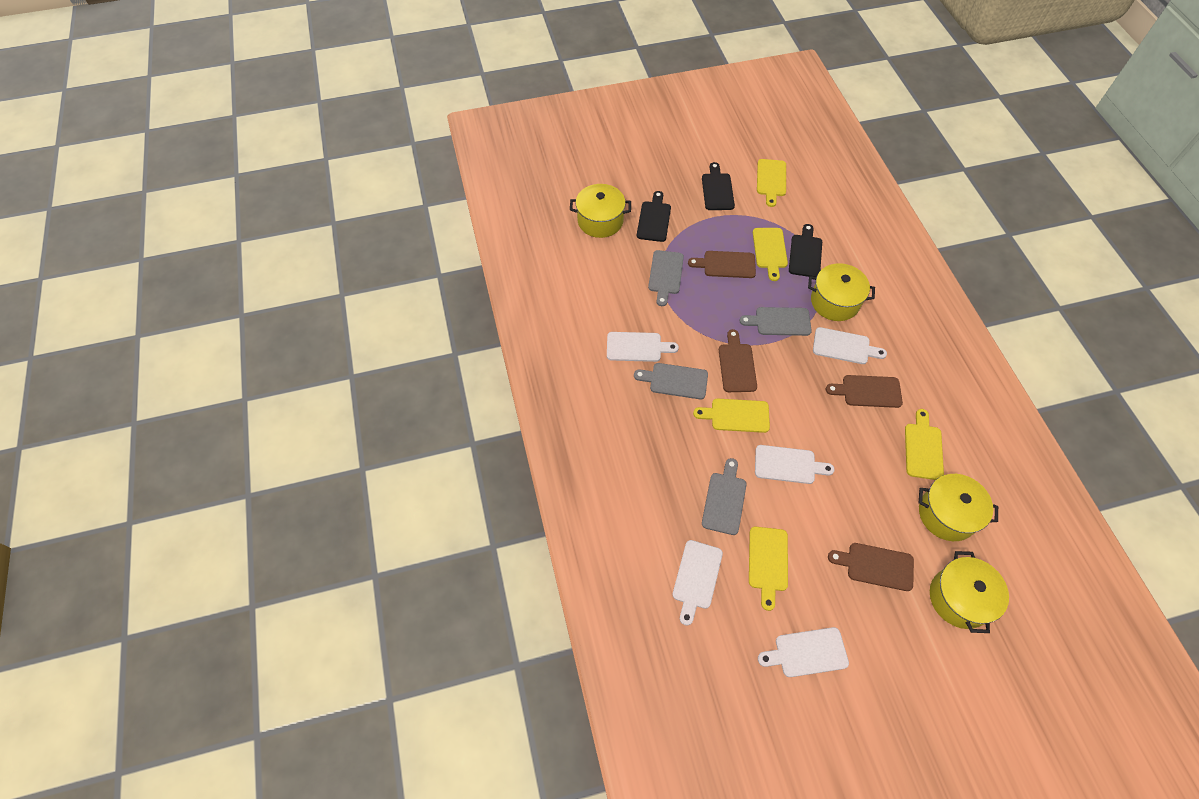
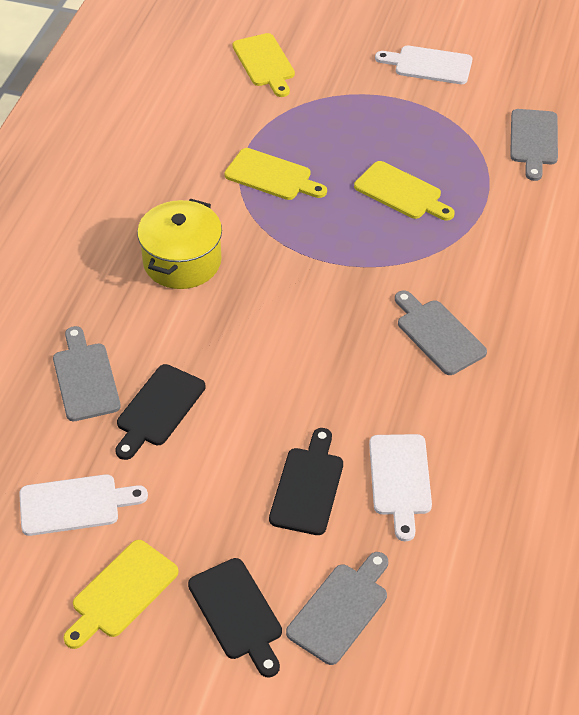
brown cutting board: 4 -> 0
white cutting board: 5 -> 3
yellow cutting board: 5 -> 4
yellow pot: 4 -> 1

